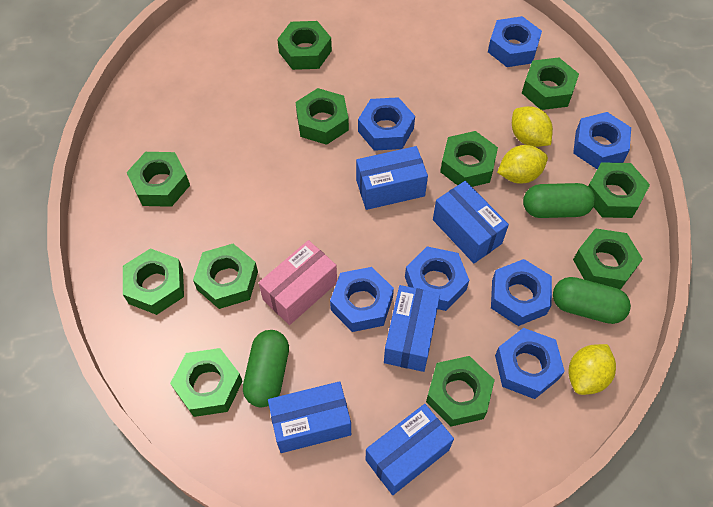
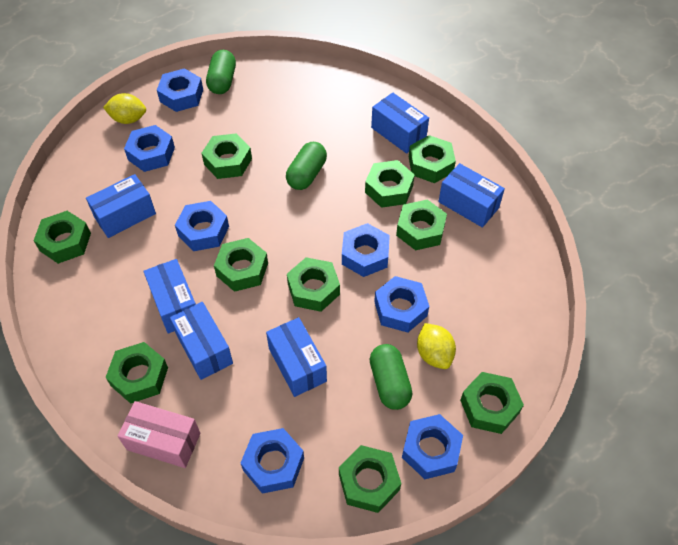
blue box: 5 -> 6
green nut: 11 -> 10
yellow lemon: 3 -> 2

